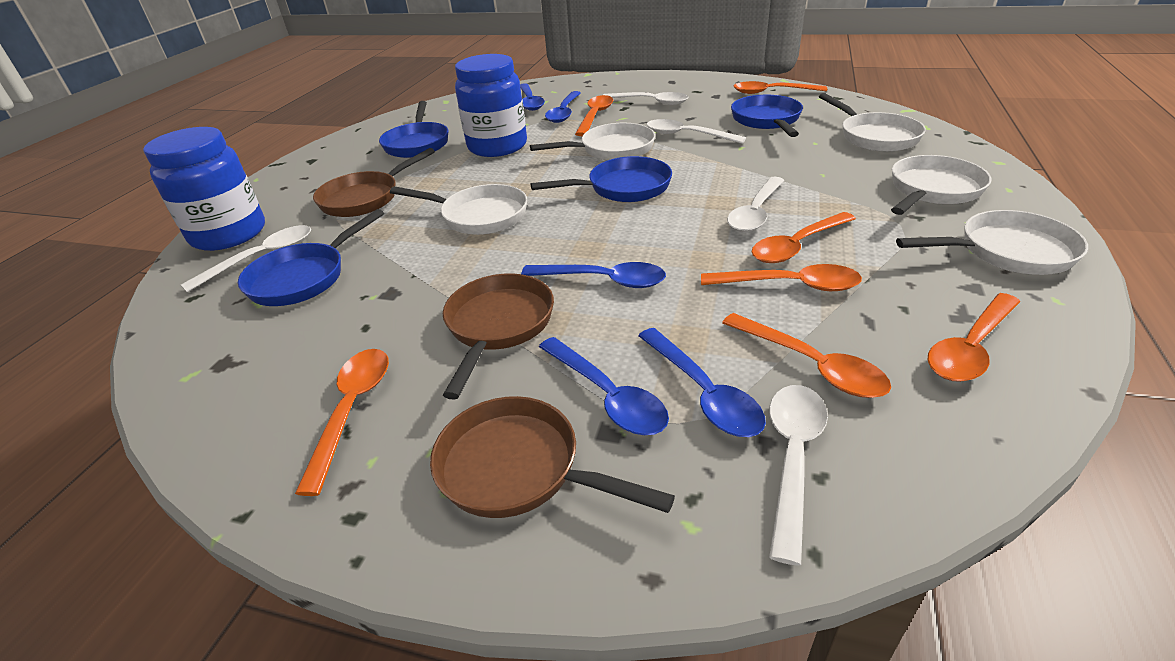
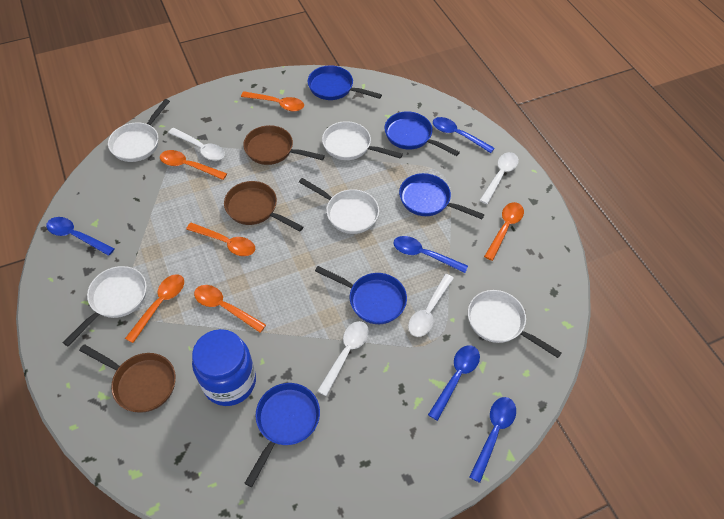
blue jar: 2 -> 1
blue pan: 4 -> 5
orange spoon: 7 -> 6
white spoon: 5 -> 4

